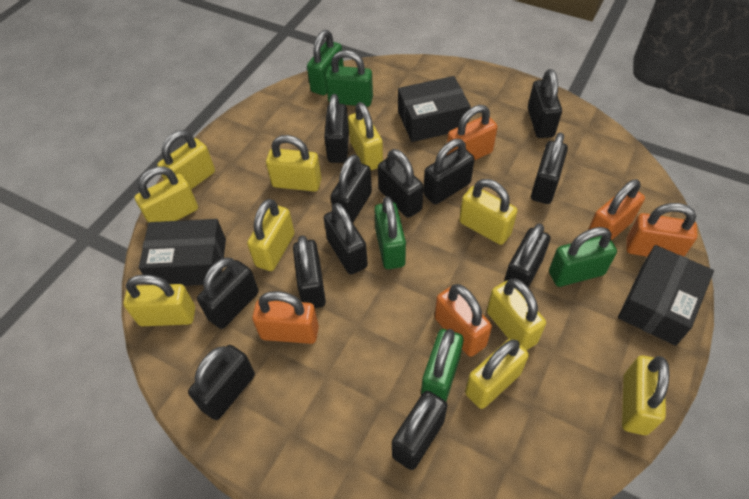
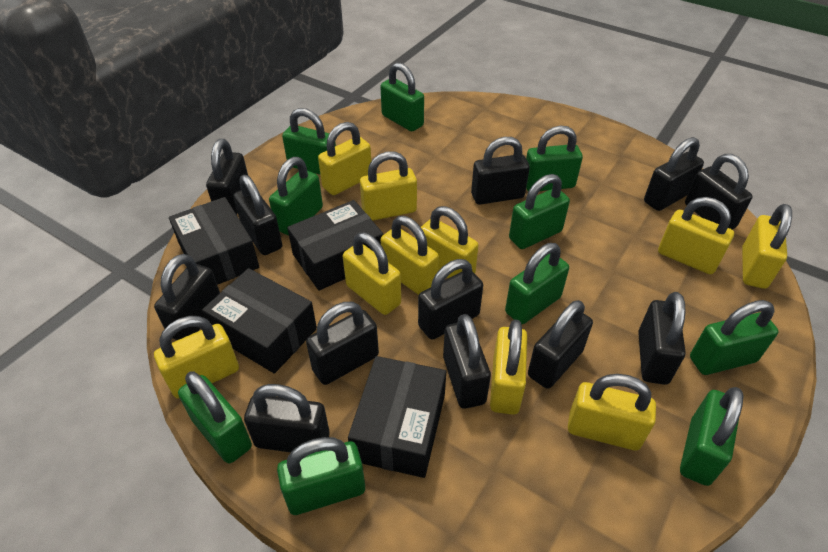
black box: 3 -> 4
green padlock: 5 -> 10
orange padlock: 5 -> 0

